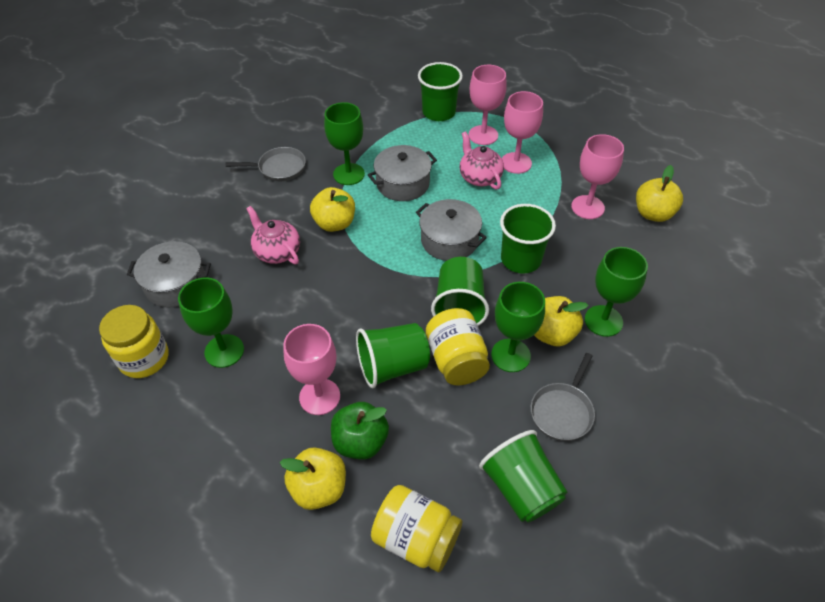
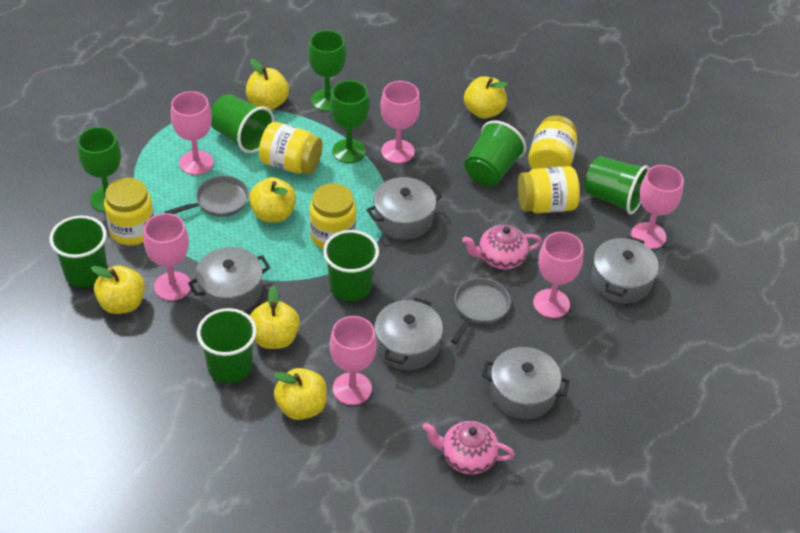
green apple: 1 -> 0
green cup: 5 -> 6
green goblet: 4 -> 3
grey pot: 3 -> 5
pink goblet: 4 -> 6
yellow apple: 4 -> 6
yellow jar: 3 -> 5

